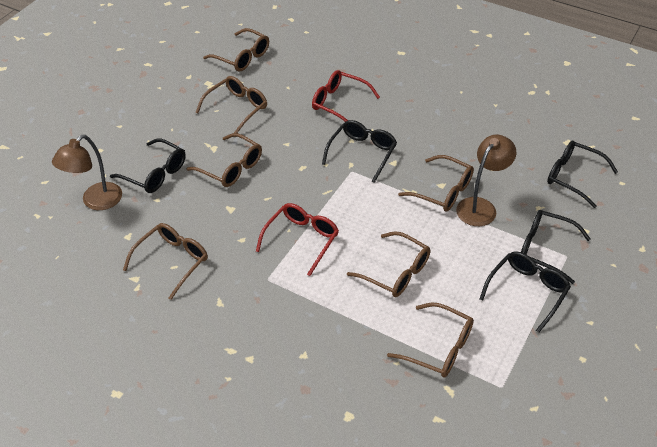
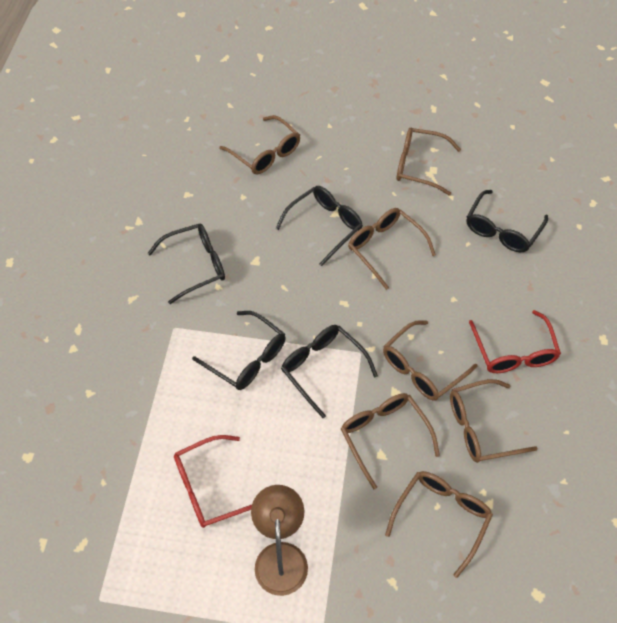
brown lamp: 2 -> 1

